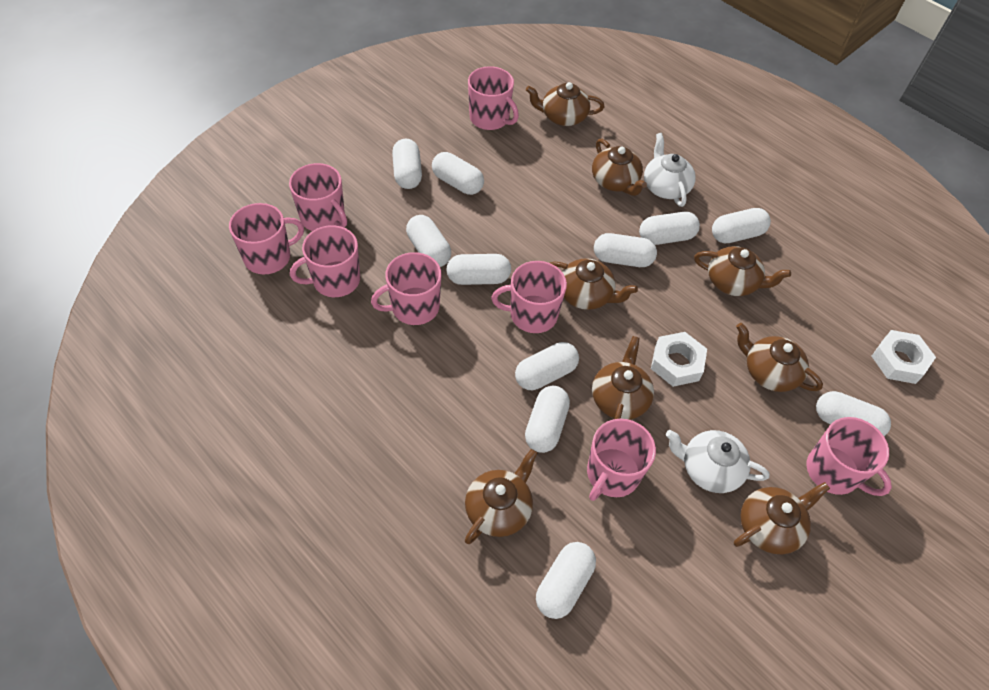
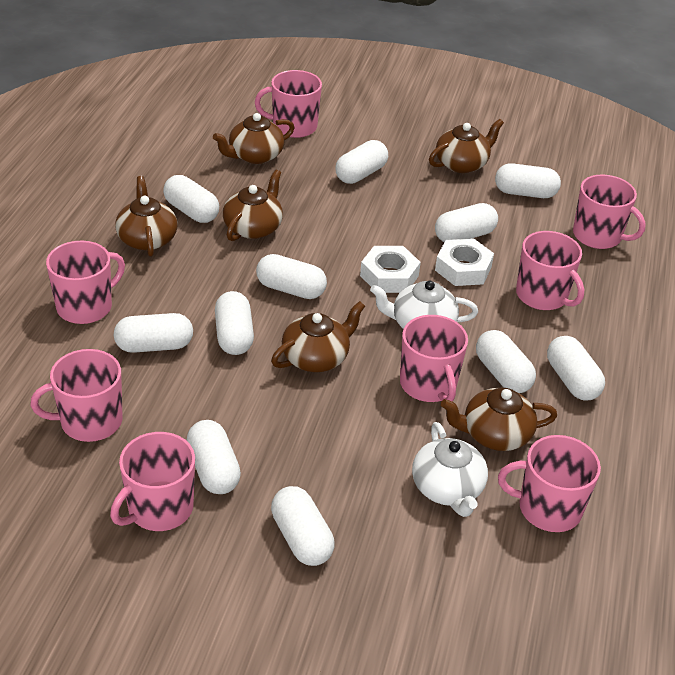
brown teapot: 8 -> 6

